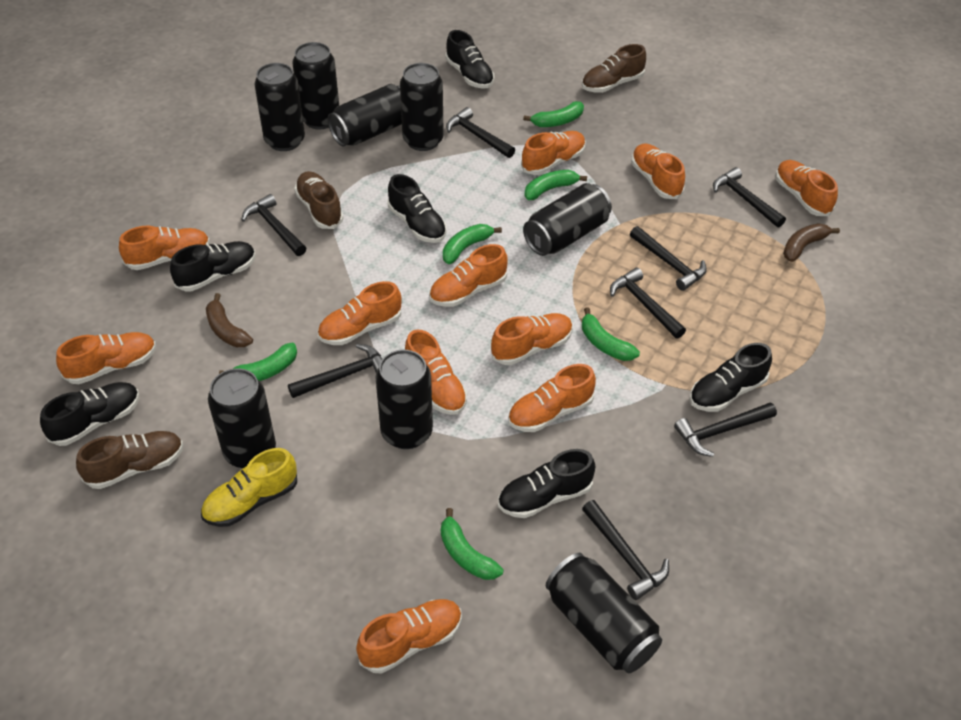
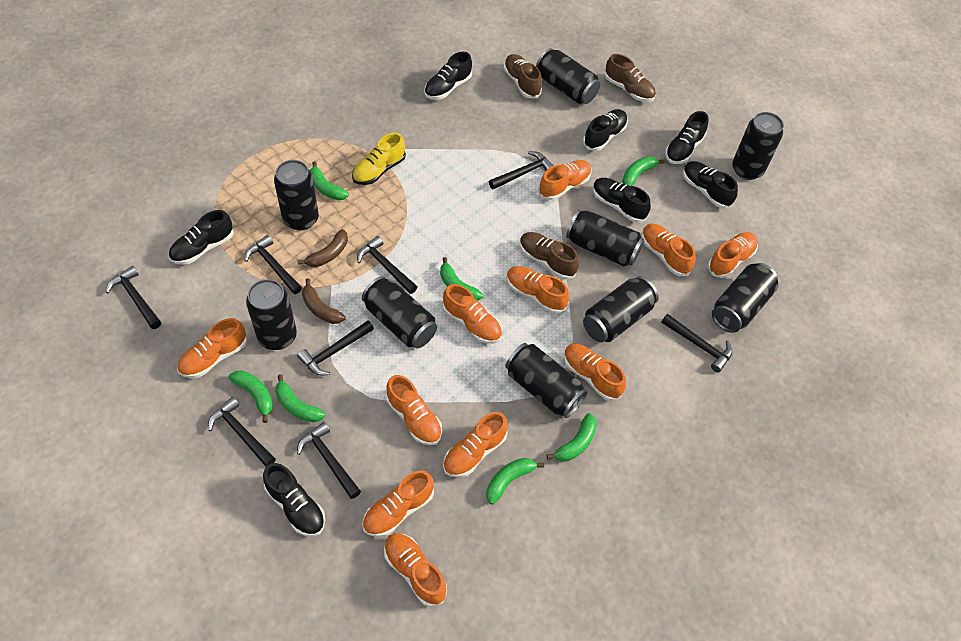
black can: 8 -> 9
black shoe: 6 -> 7
green banana: 6 -> 7

